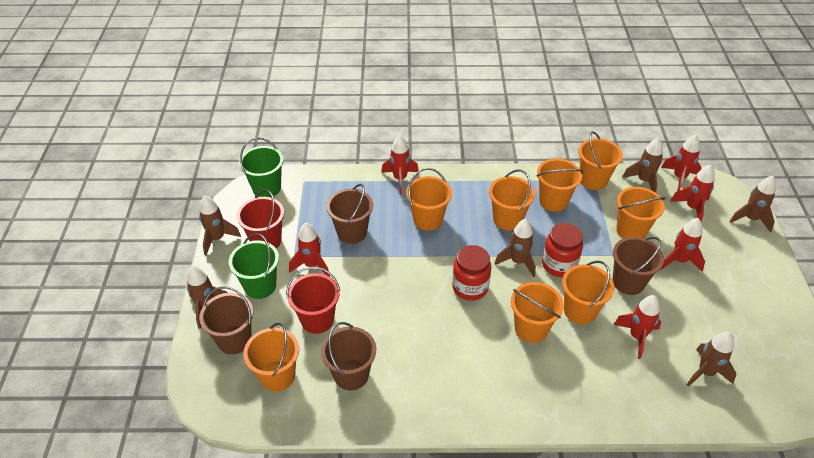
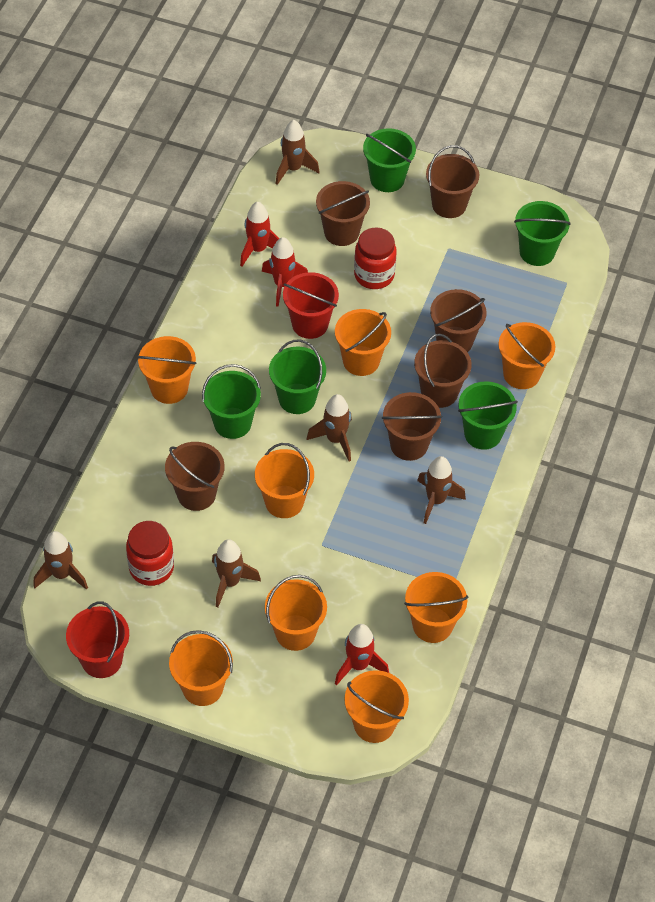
brown bucket: 4 -> 6
brown rocket: 6 -> 5
green bucket: 2 -> 5
red rocket: 6 -> 3

